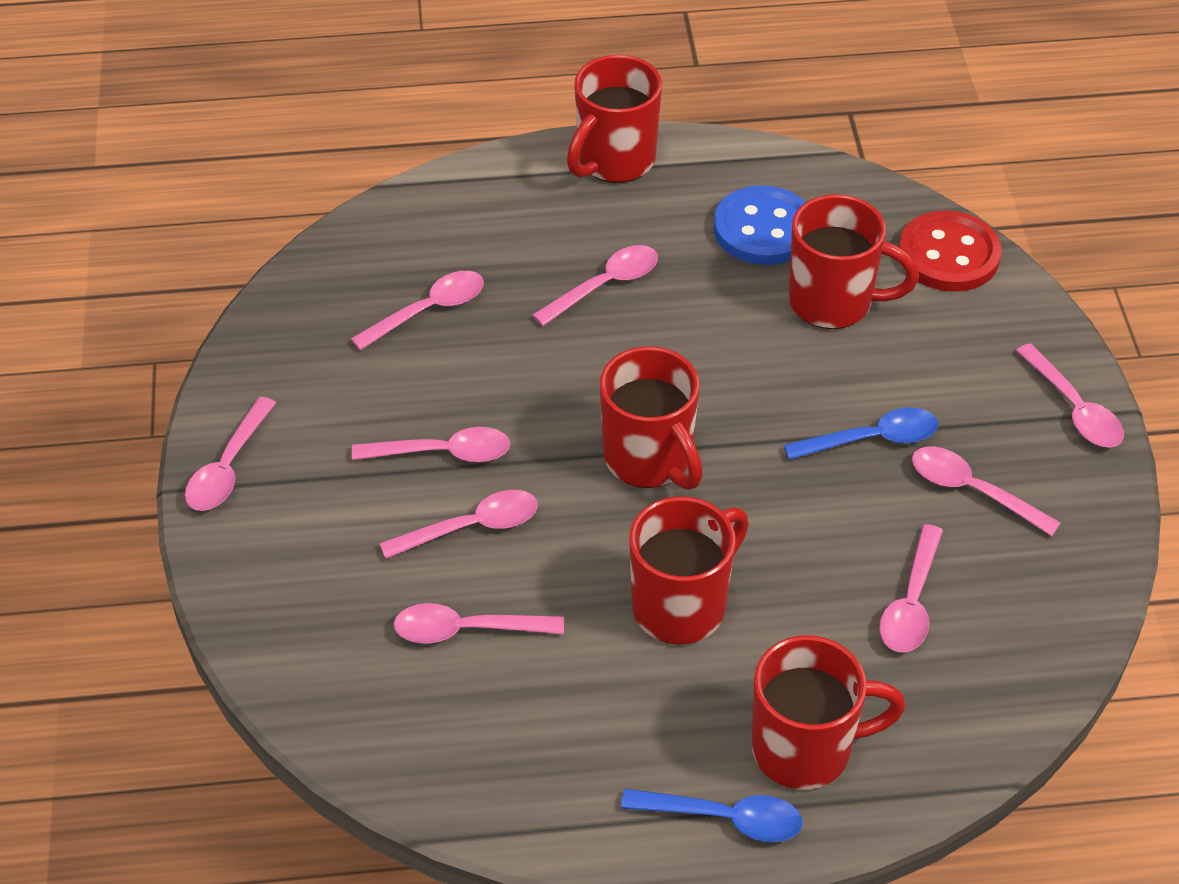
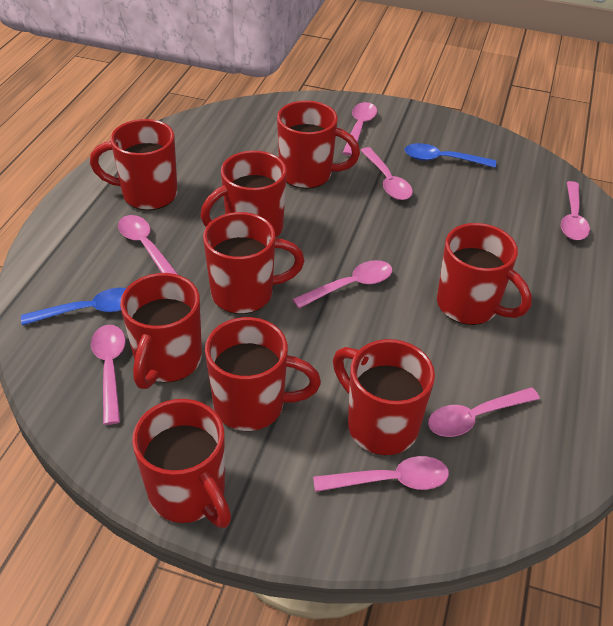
blue button: 1 -> 0
pink spoon: 9 -> 8
red button: 1 -> 0
red mug: 5 -> 9

